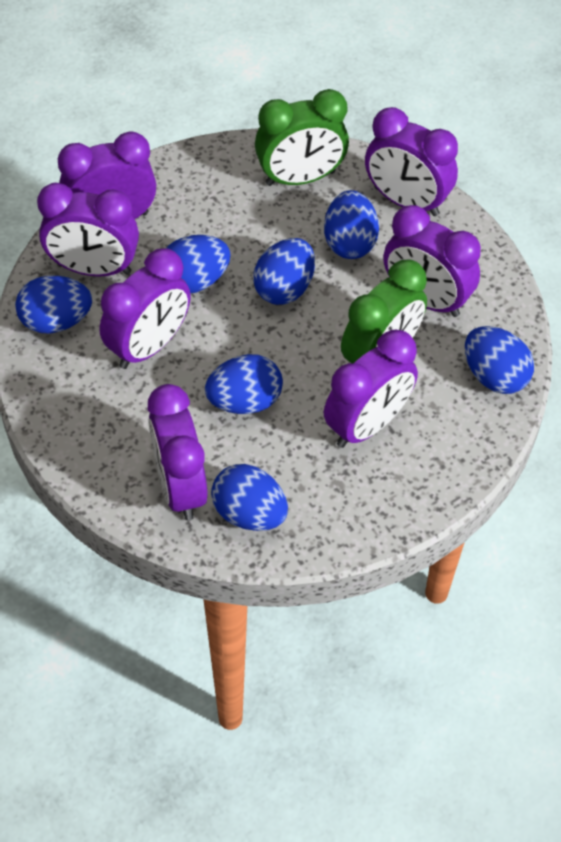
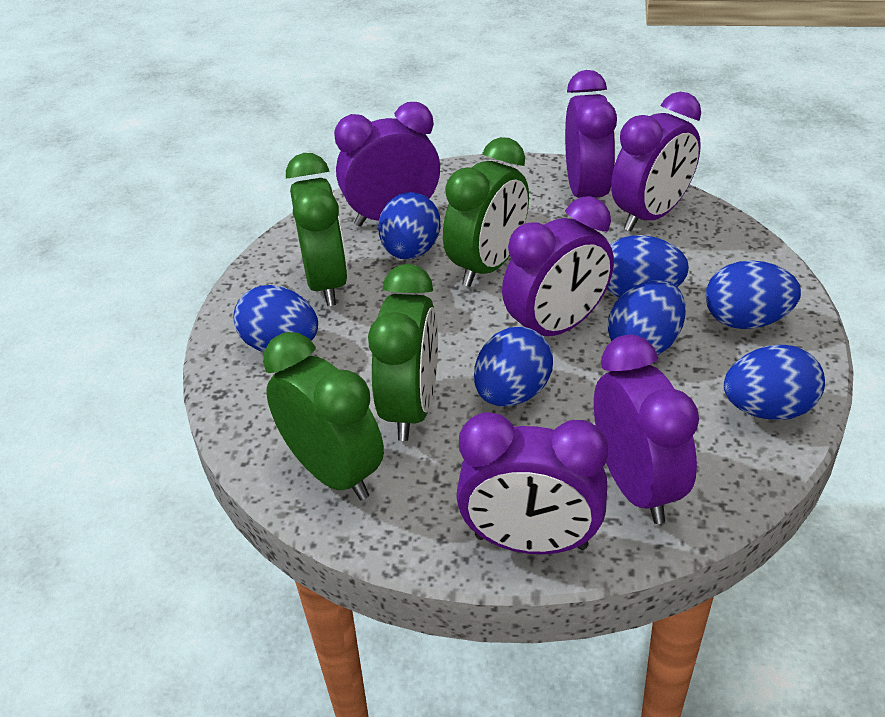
green clock: 2 -> 4
purple clock: 7 -> 6

